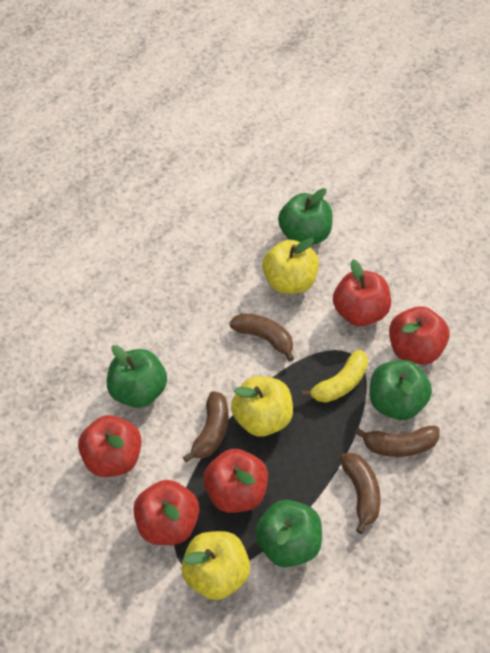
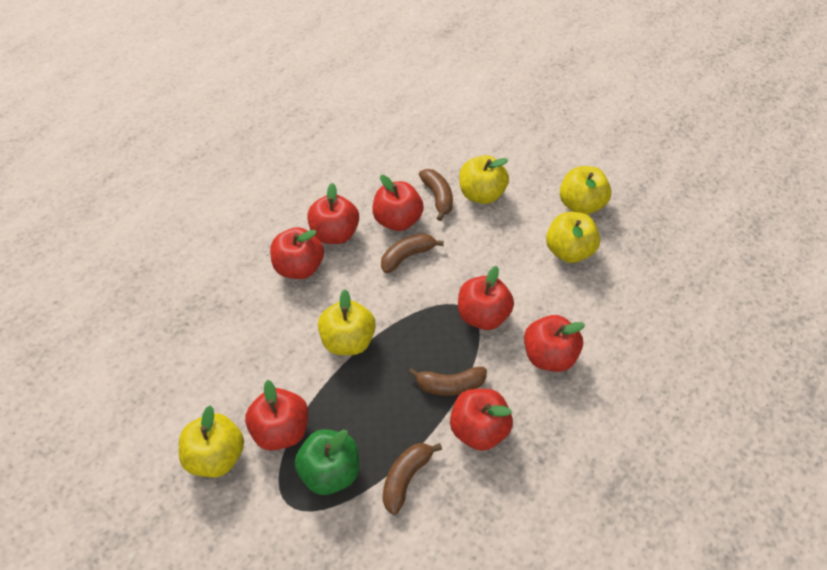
green apple: 4 -> 1
red apple: 5 -> 7
yellow apple: 3 -> 5
yellow banana: 1 -> 0

